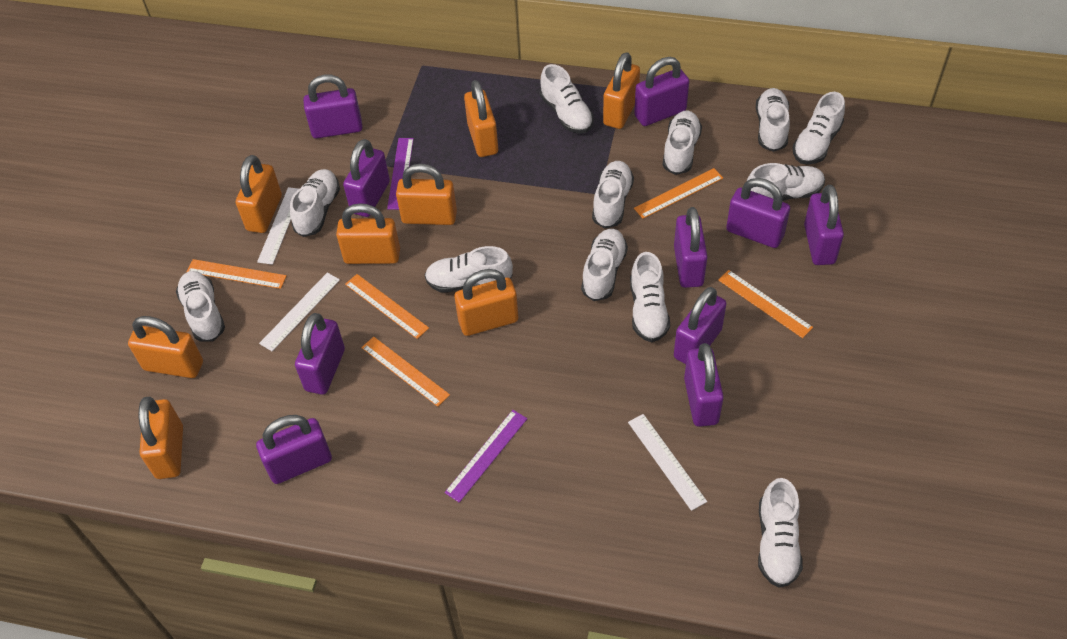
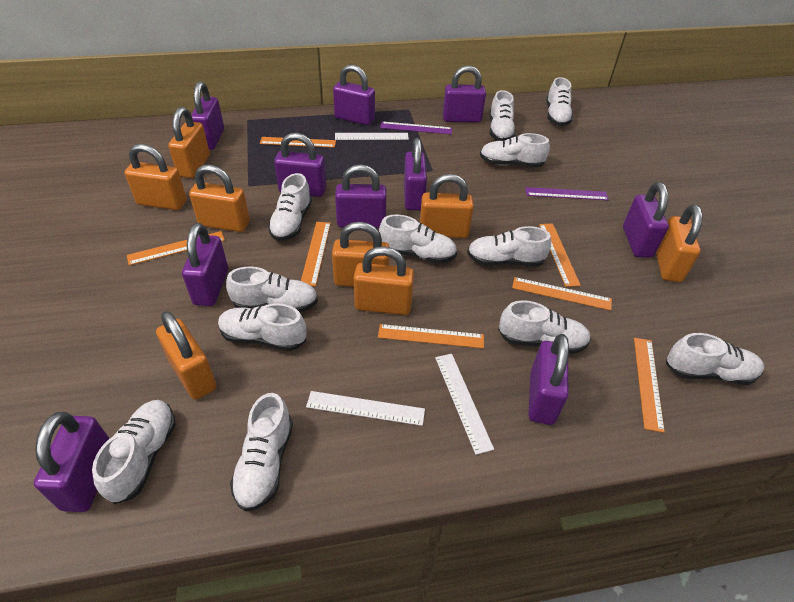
orange ruler: 5 -> 7

